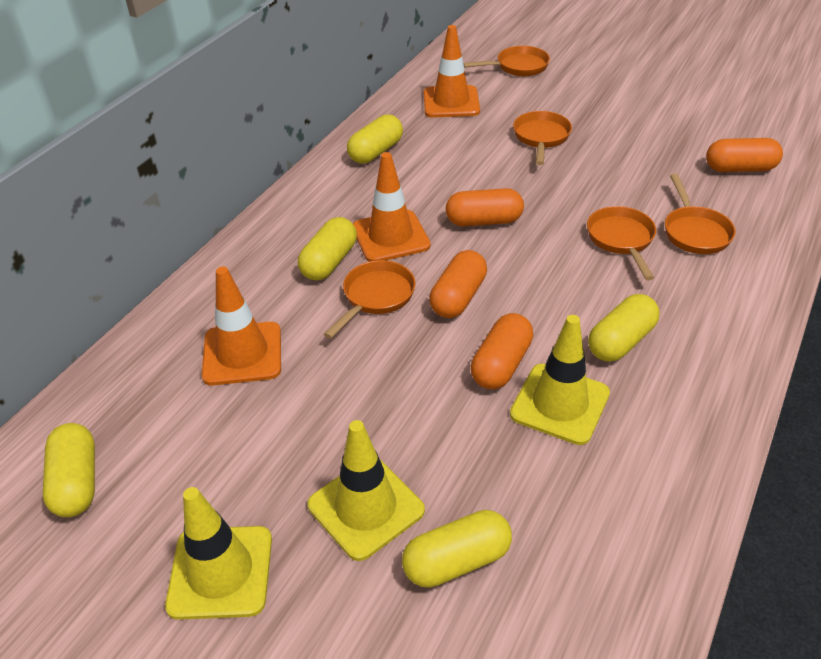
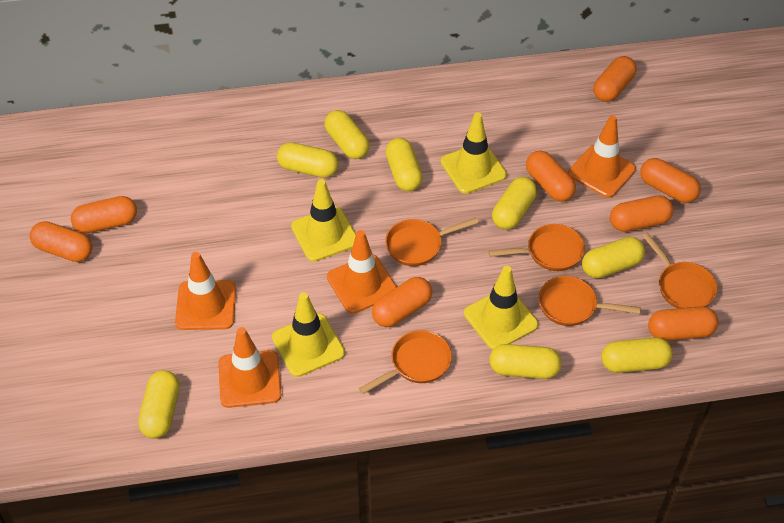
orange capsule: 4 -> 8
orange traffic cone: 3 -> 4
yellow capsule: 5 -> 8
yellow traffic cone: 3 -> 4

